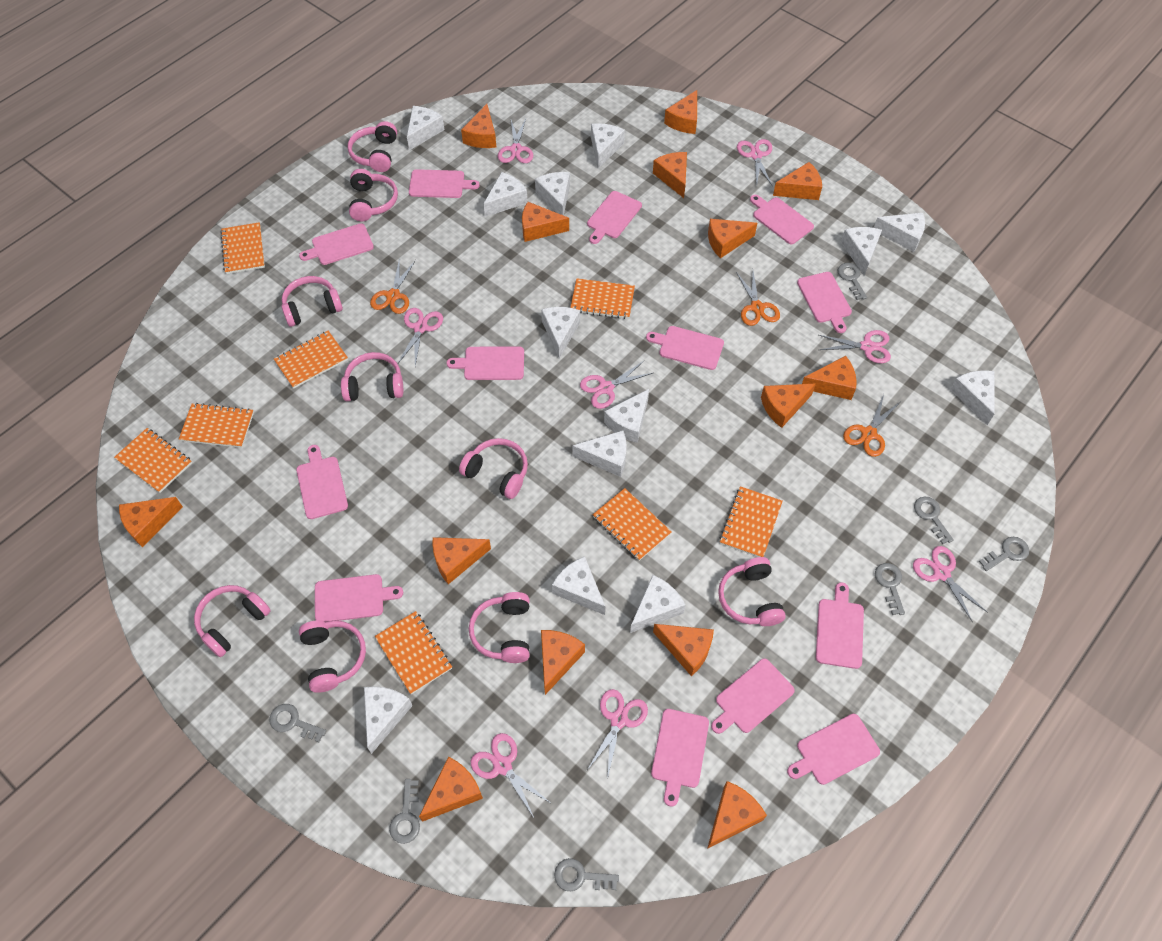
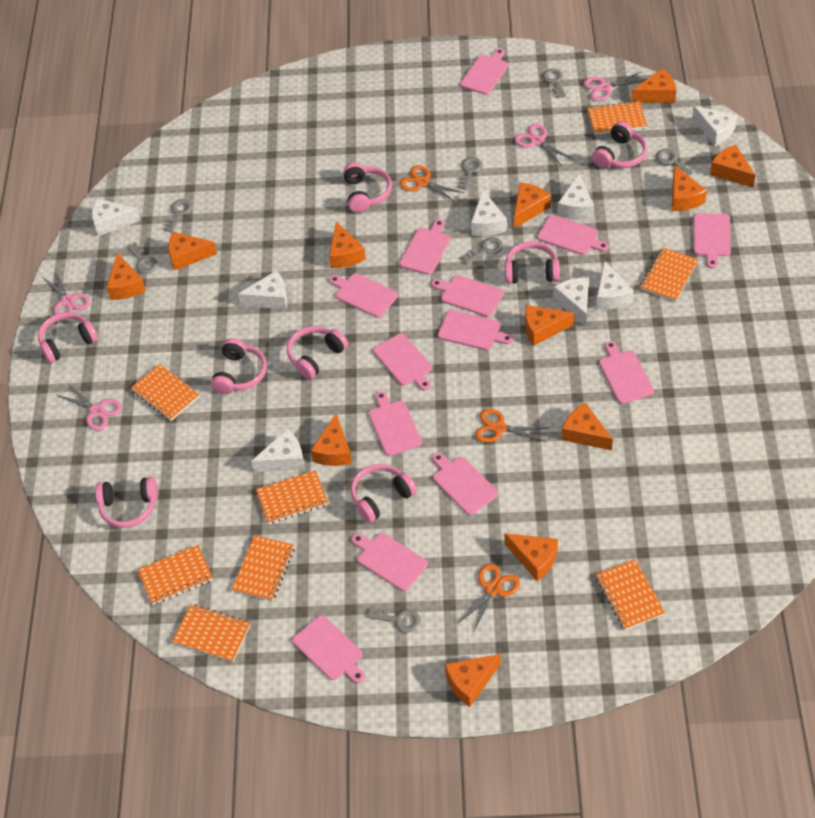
orange cheese: 14 -> 12
pink headphones: 9 -> 8
pink scissors: 8 -> 4
white cheese: 13 -> 8

